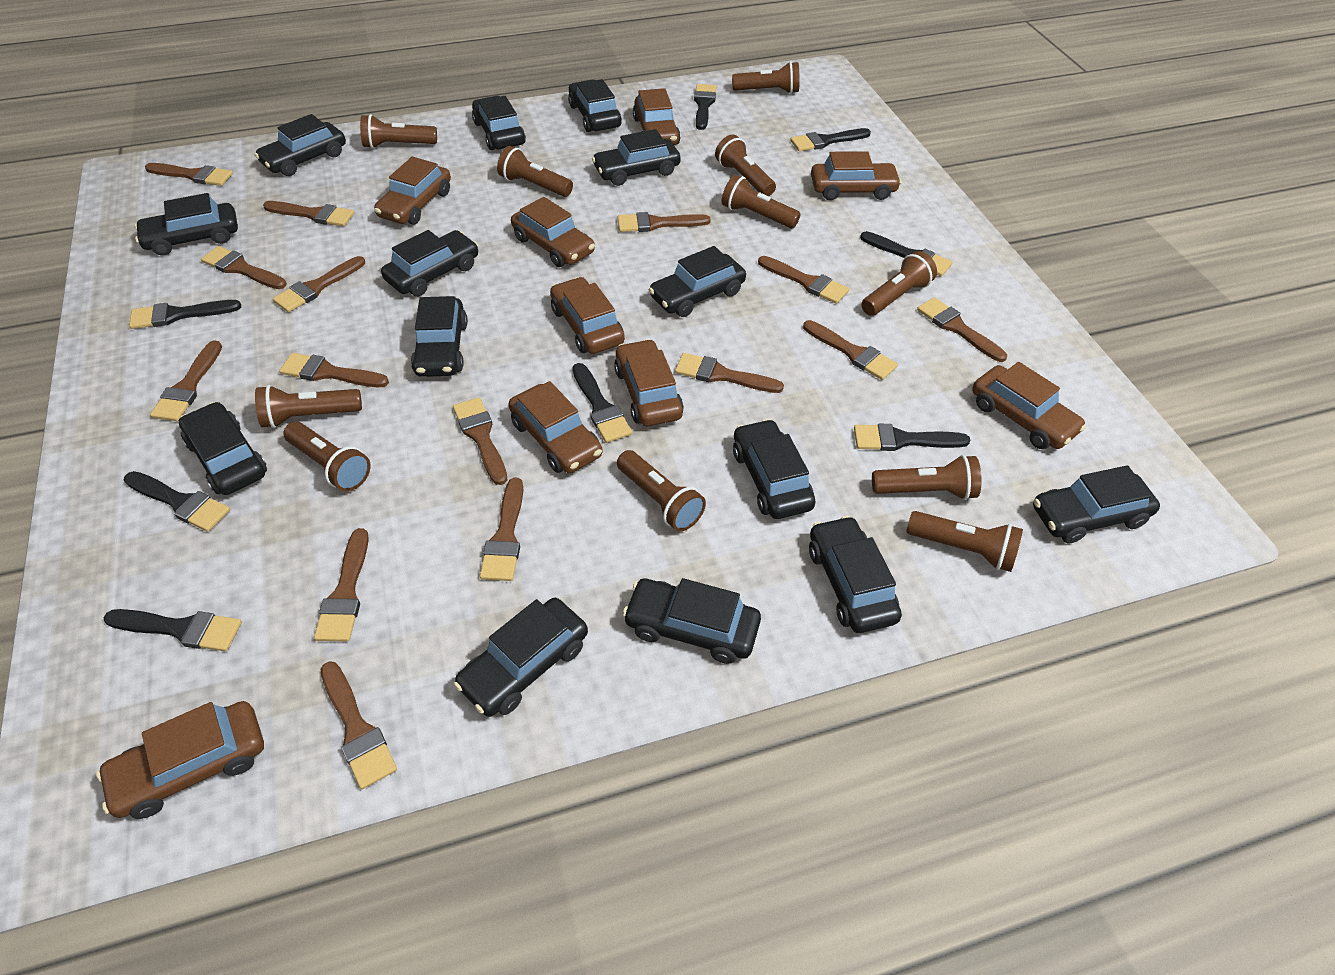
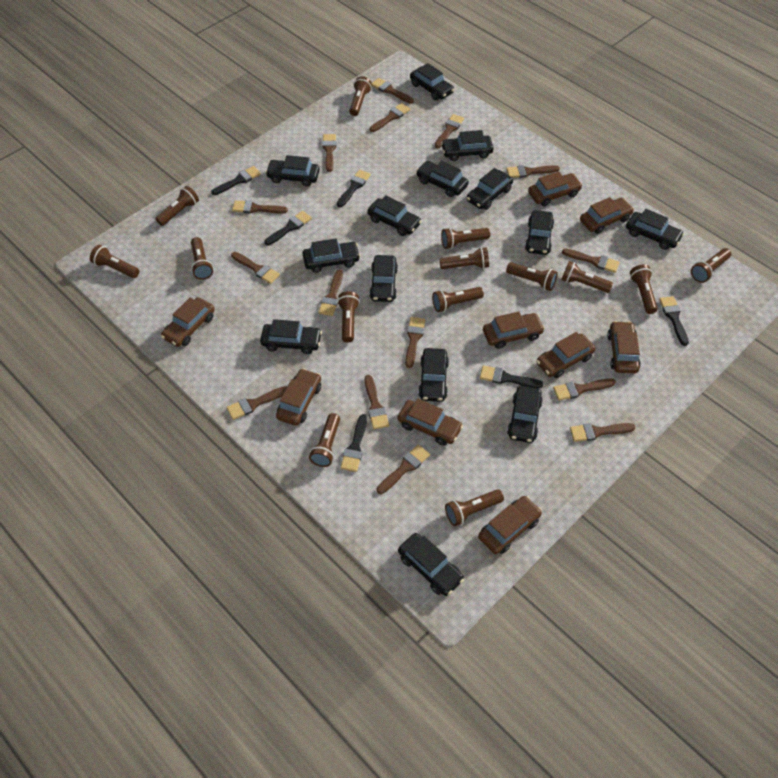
black brush: 8 -> 6
brown flashlight: 11 -> 14

